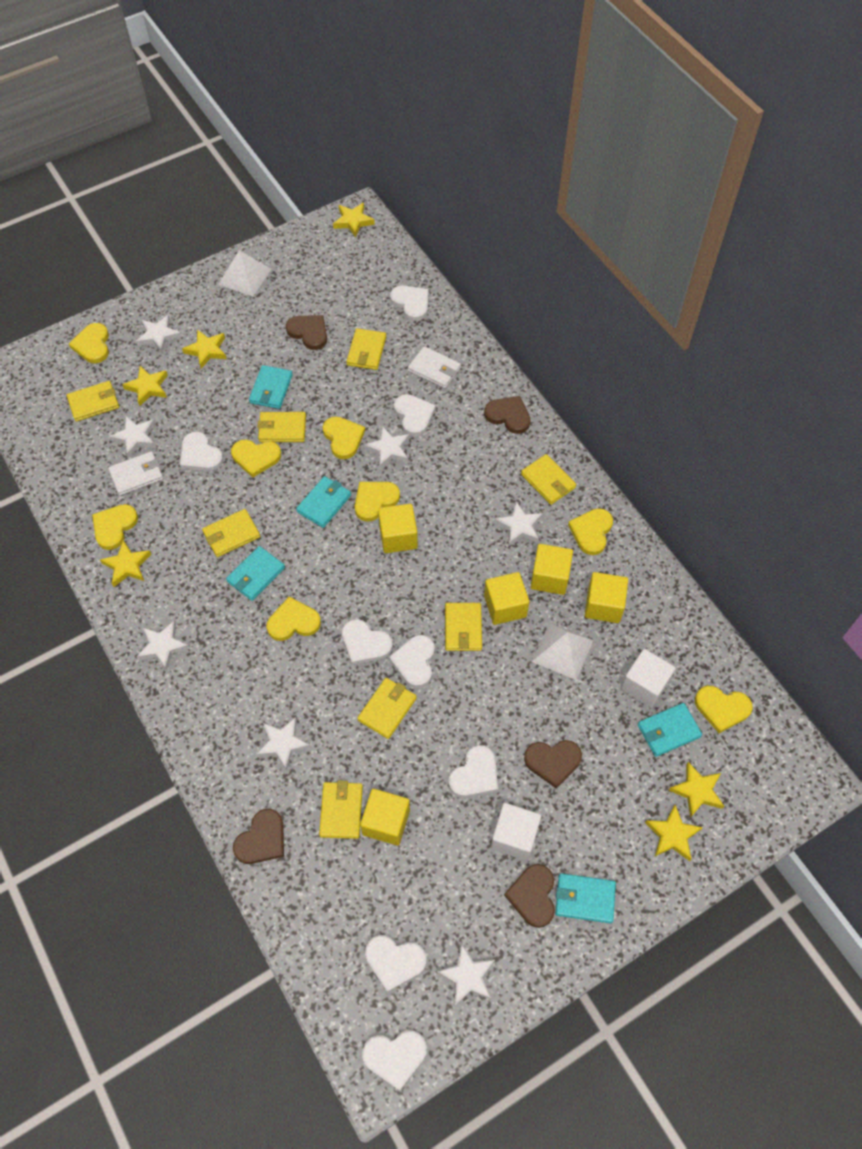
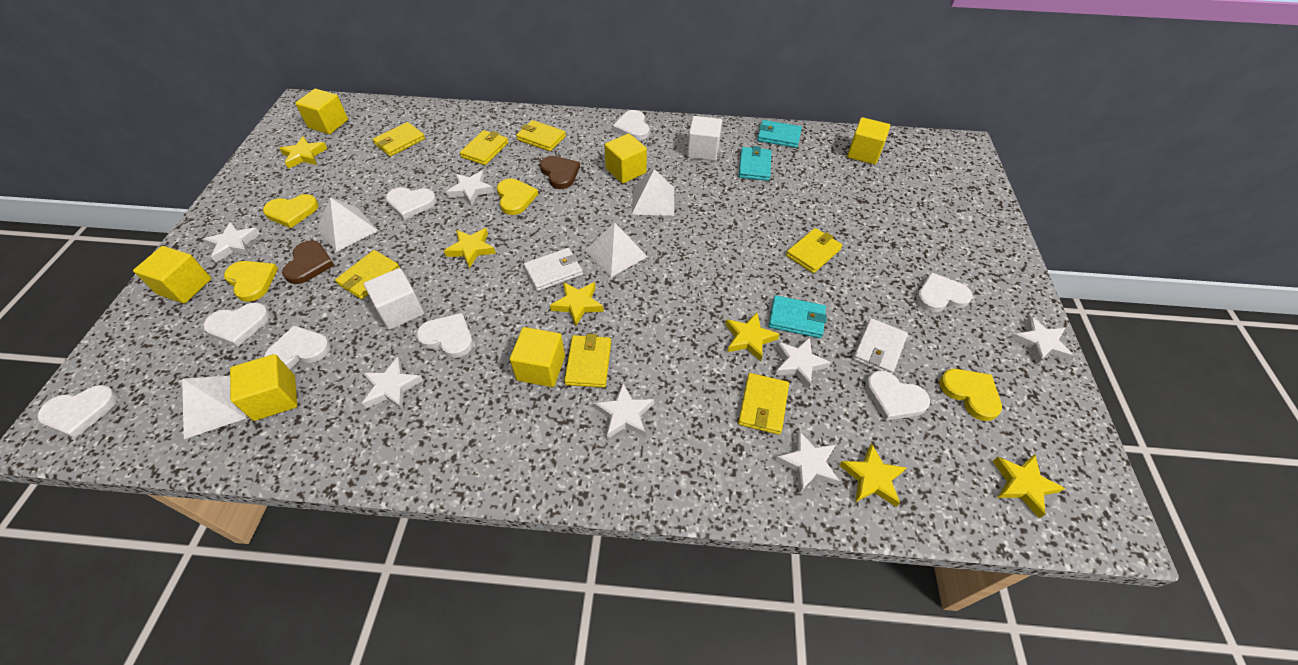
brown heart: 5 -> 2
turquoise wallet: 5 -> 3
white pyramid: 2 -> 4
yellow cube: 5 -> 6
yellow heart: 8 -> 4
yellow wallet: 8 -> 7

